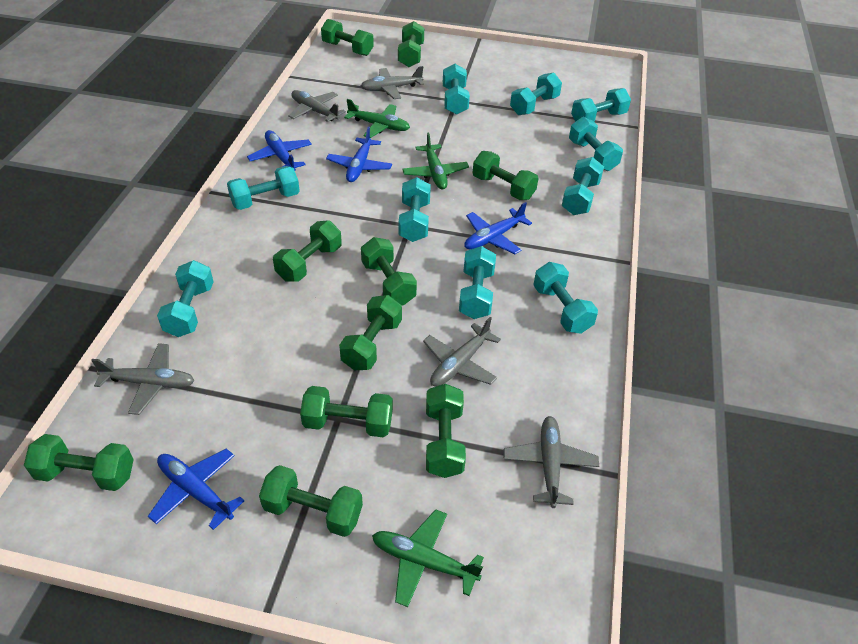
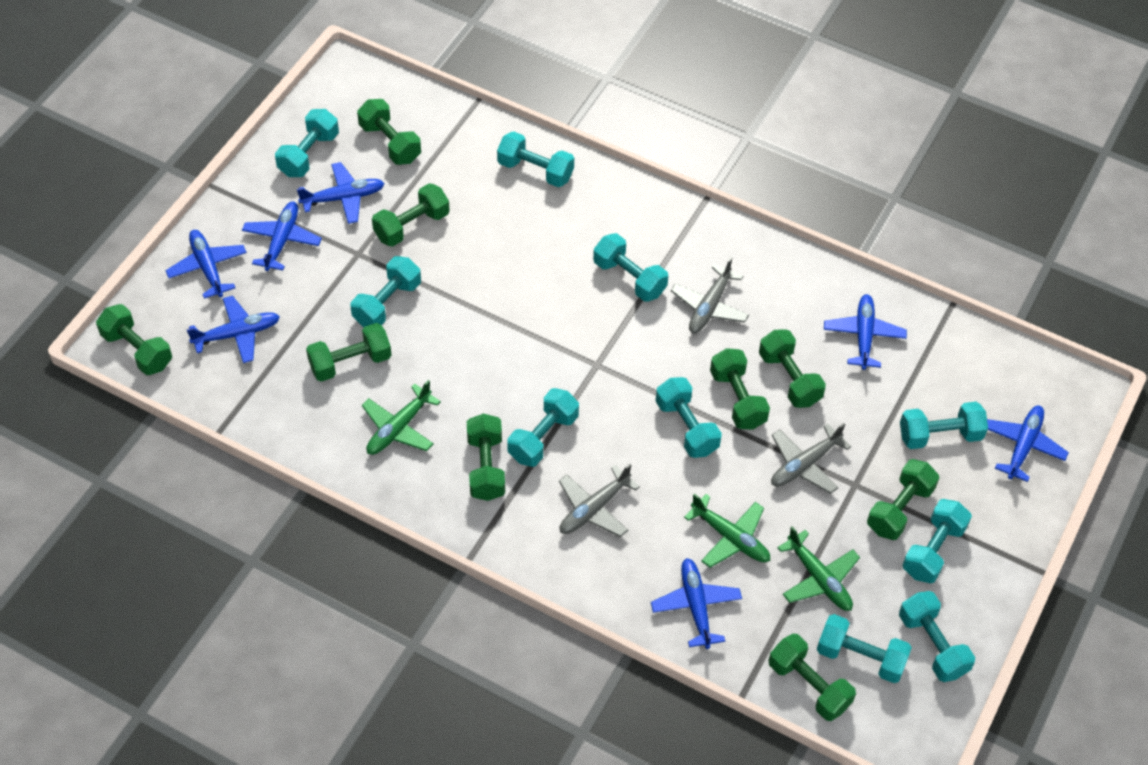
blue plane: 4 -> 7
green dumbbell: 10 -> 9
grey plane: 5 -> 3

